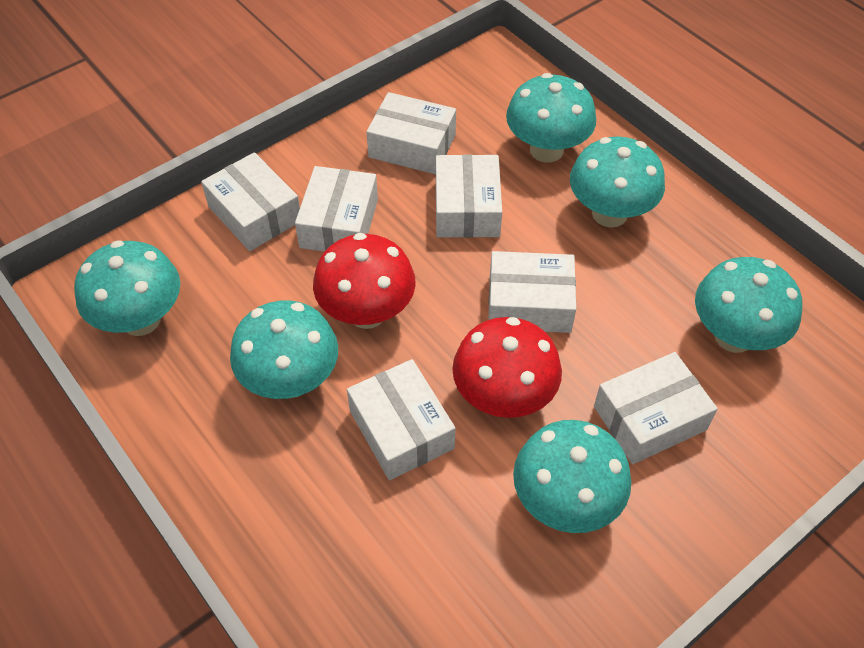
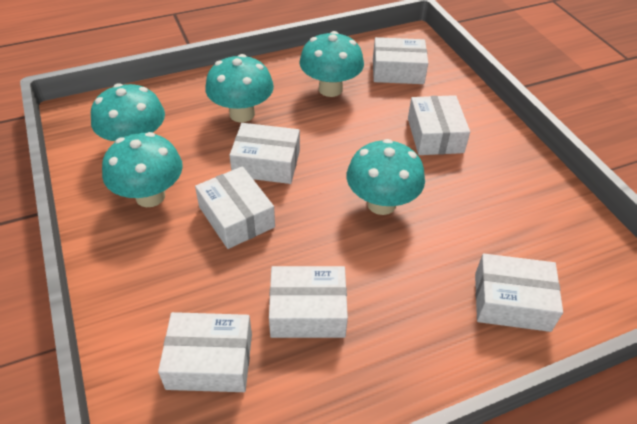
red mushroom: 2 -> 0
turquoise mushroom: 6 -> 5

